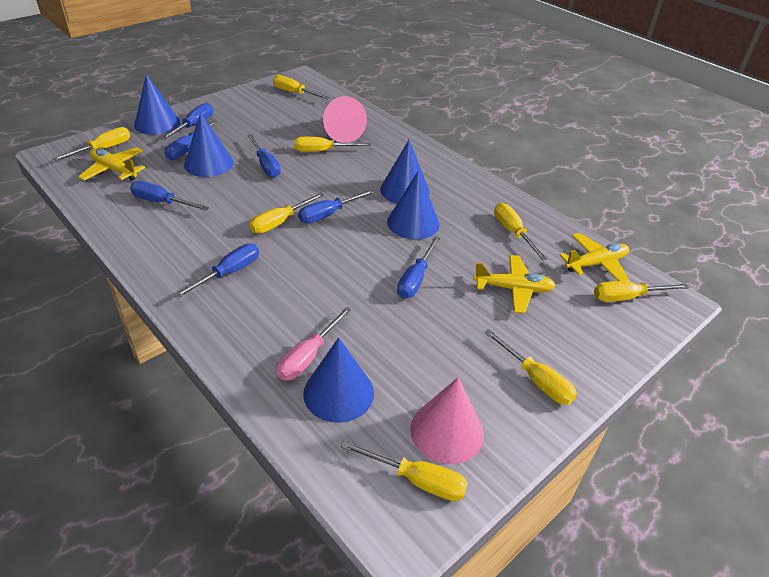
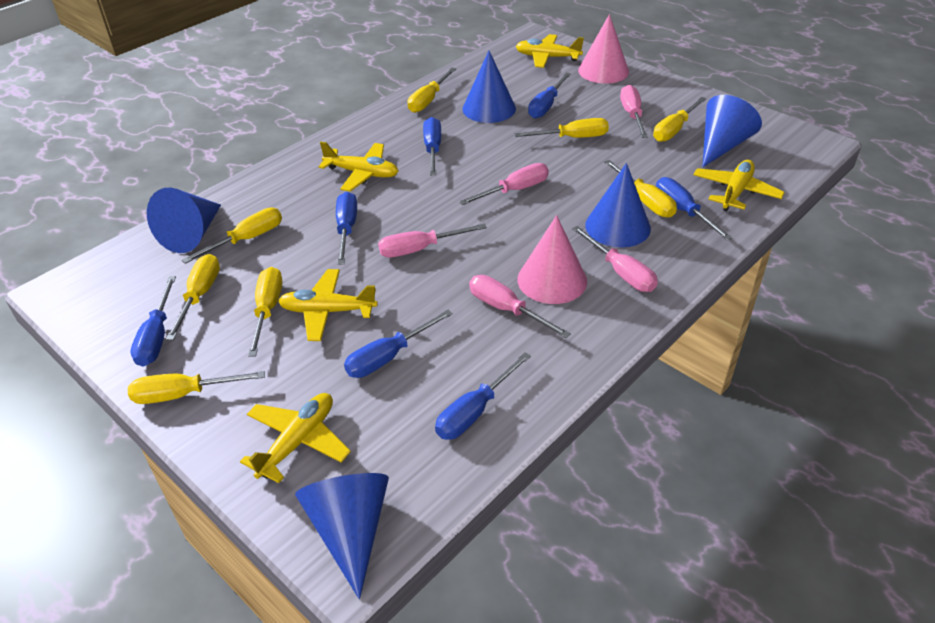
pink screwdriver: 1 -> 5
yellow plane: 3 -> 5

